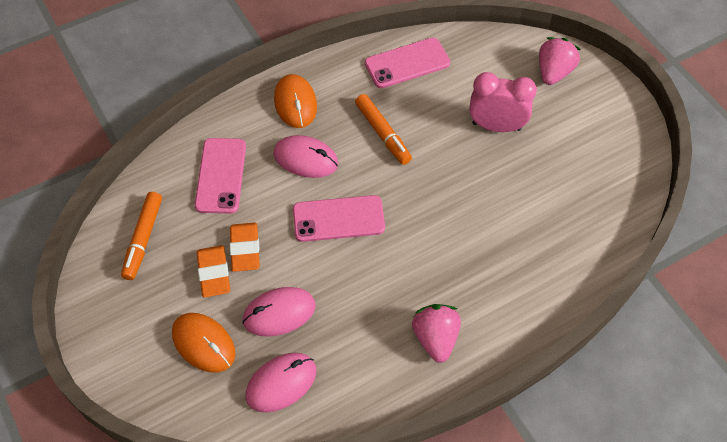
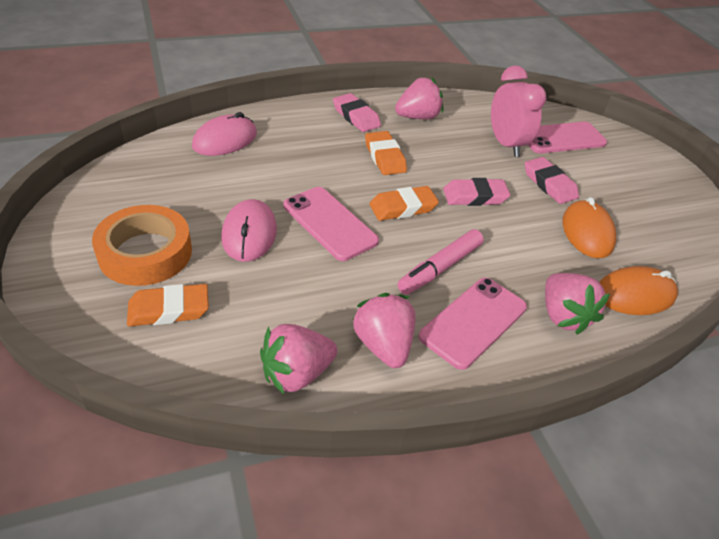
orange eraser: 2 -> 3
orange marker: 2 -> 0
orange tape: 0 -> 1
pink eraser: 0 -> 3
pink marker: 0 -> 1
pink mouse: 3 -> 2
pink strawberry: 2 -> 4

